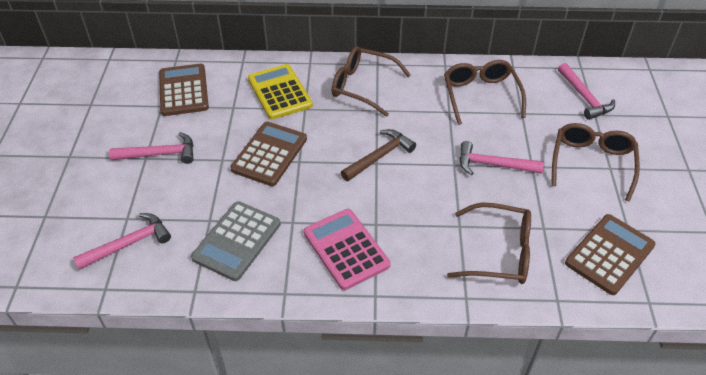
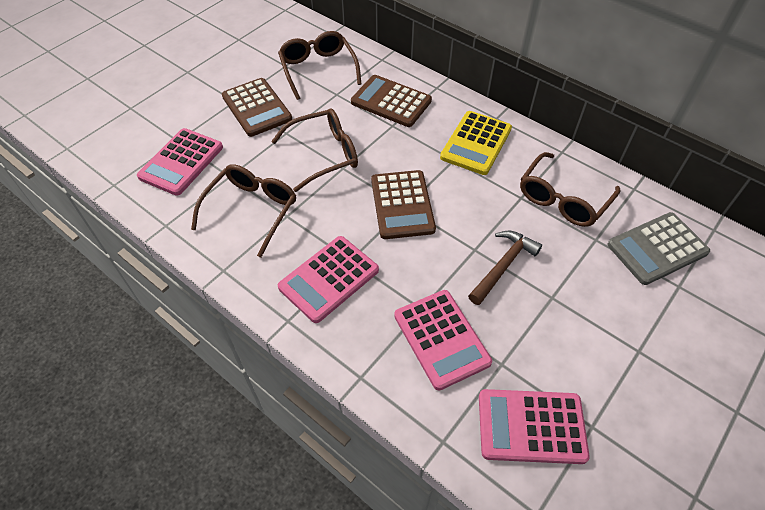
pink calculator: 1 -> 4
pink hammer: 4 -> 0

